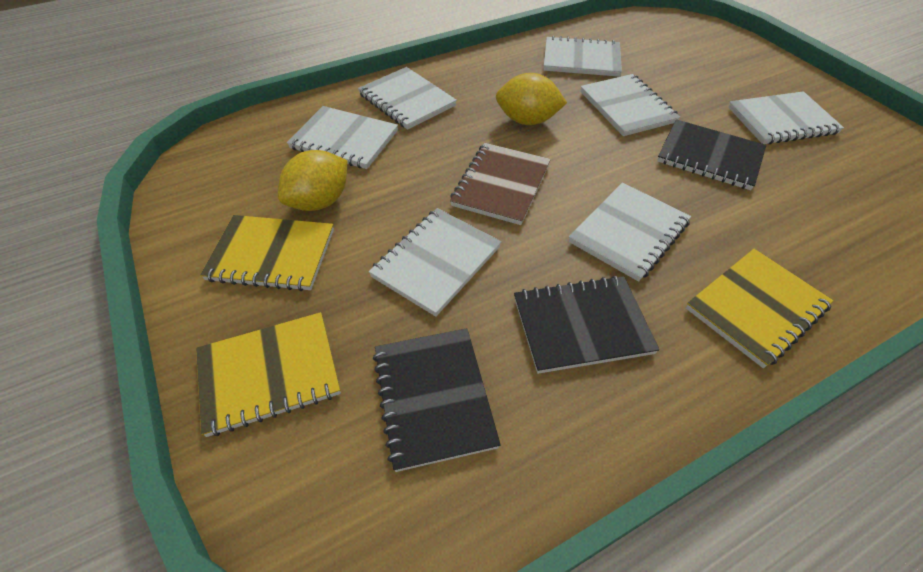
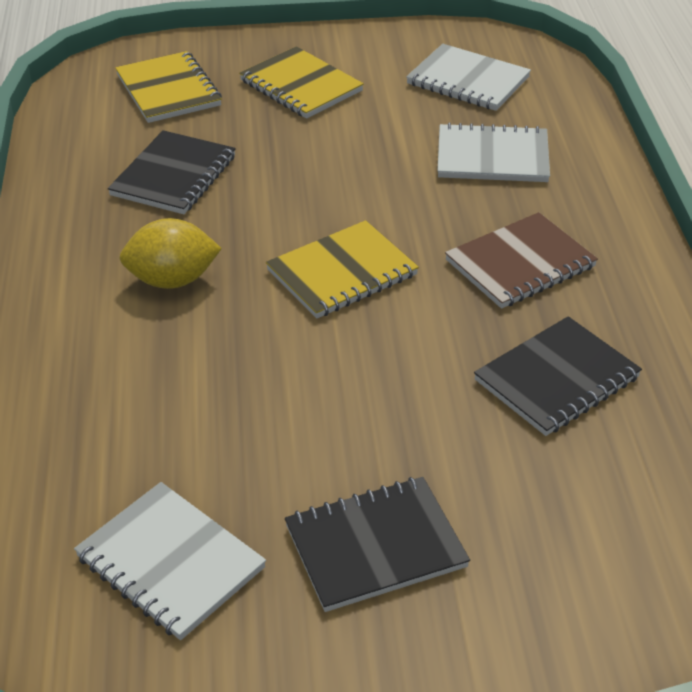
white notebook: 7 -> 3
yellow lemon: 2 -> 1

